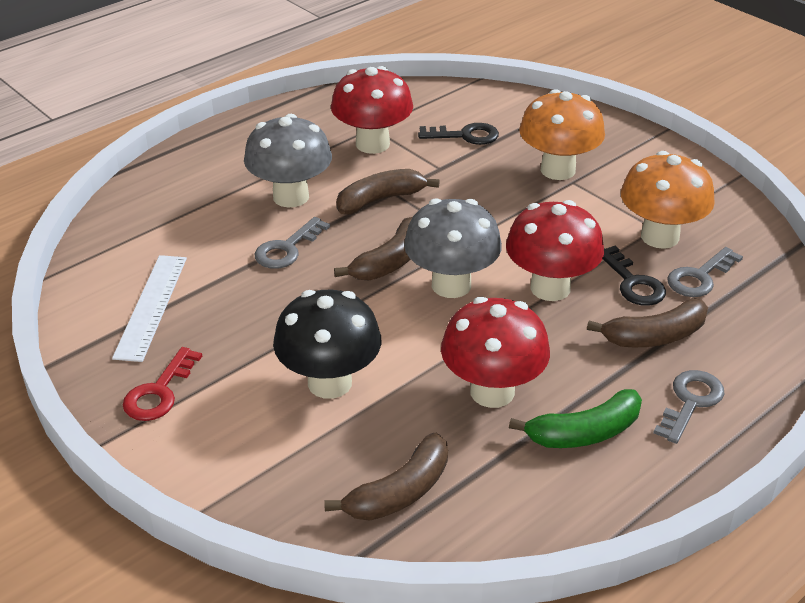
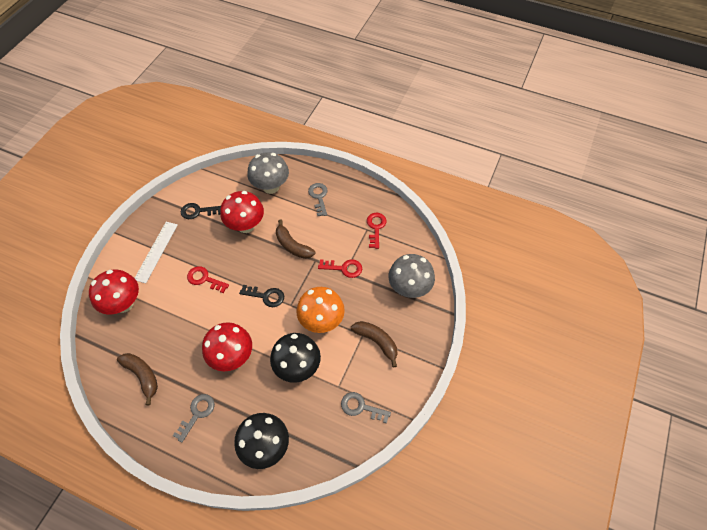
black mushroom: 1 -> 2
brown banana: 4 -> 3
green banana: 1 -> 0
orange mushroom: 2 -> 1
red key: 1 -> 3

